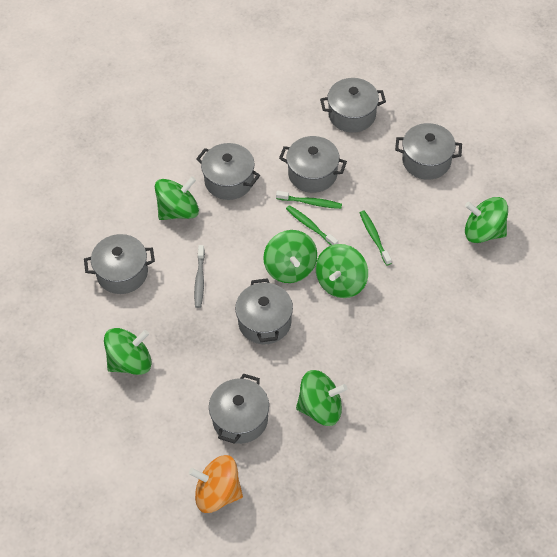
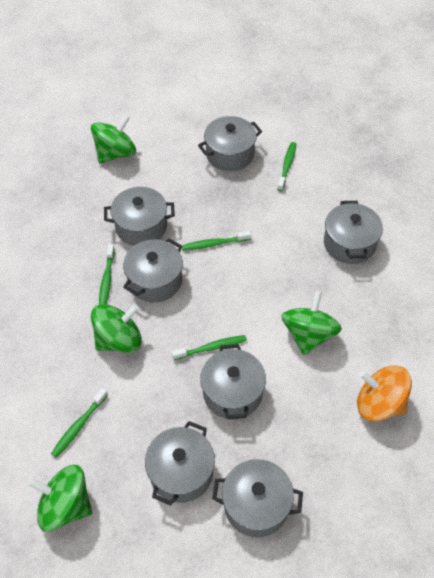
green spinning top: 6 -> 4
green toothbrush: 3 -> 5
grey toothbrush: 1 -> 0

